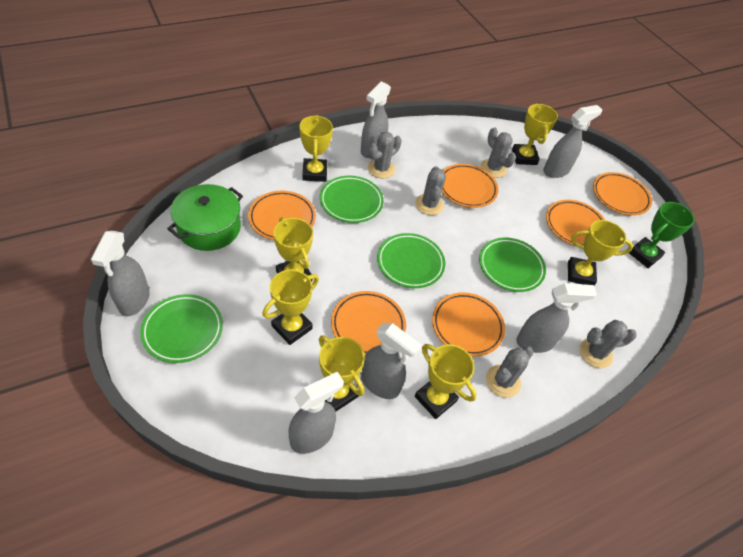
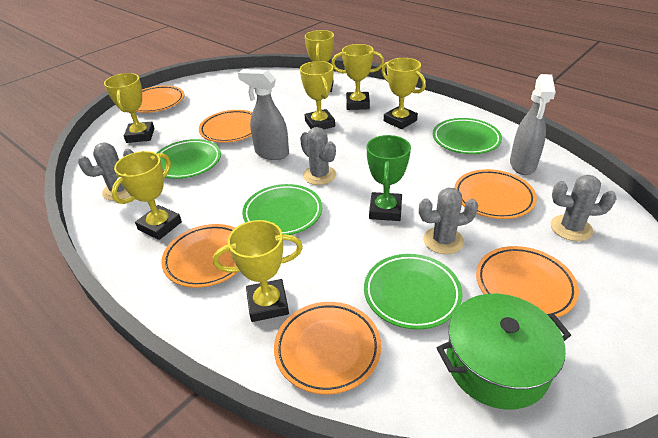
grey cactus: 5 -> 4
grey spray bottle: 6 -> 2

